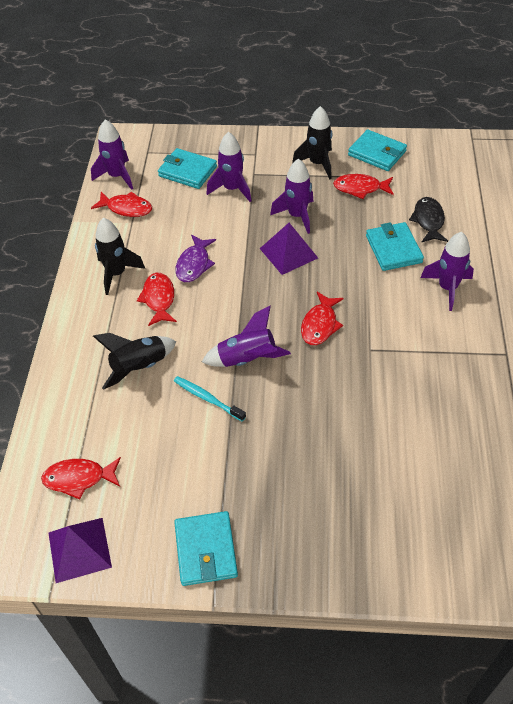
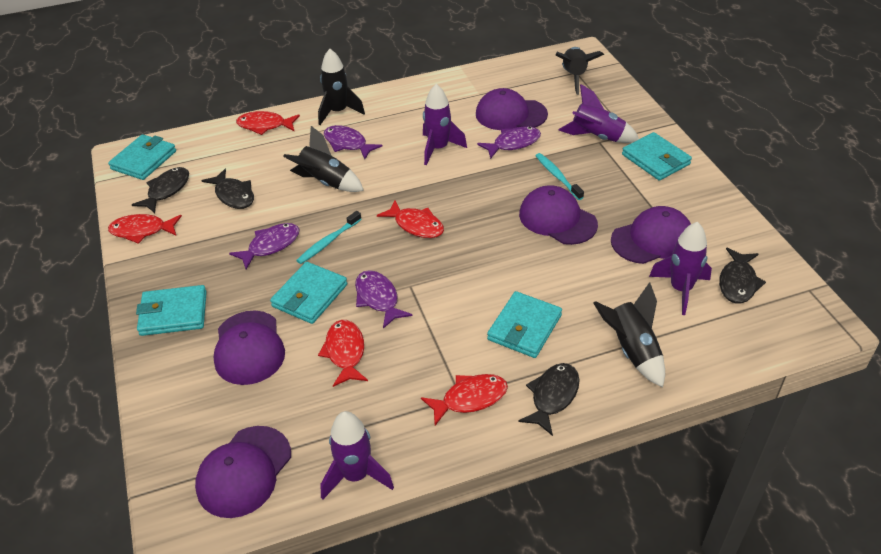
black fish: 1 -> 4
black rocket: 3 -> 4
purple cap: 0 -> 5
purple fish: 1 -> 4
purple pyramid: 2 -> 0
purple rocket: 5 -> 4
turquoise toothbrush: 1 -> 2
turquoise wallet: 4 -> 5

